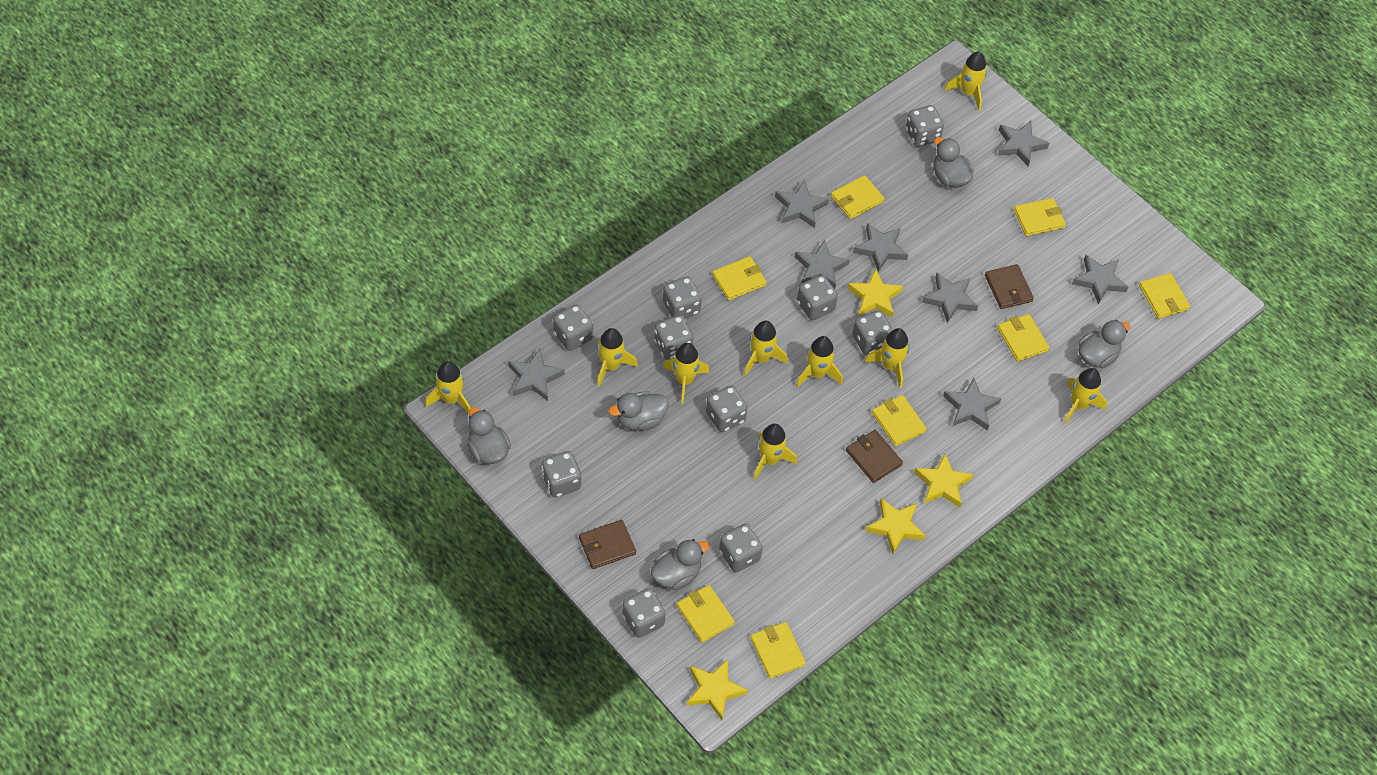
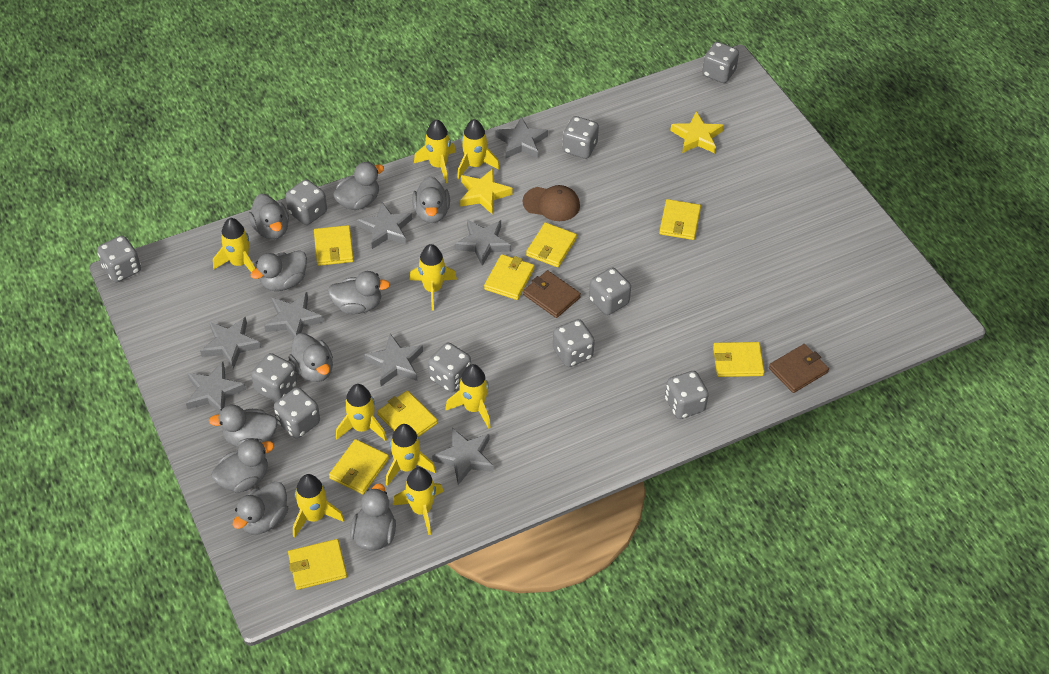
brown cap: 0 -> 1
brown wallet: 3 -> 2
grey duck: 5 -> 10
yellow star: 4 -> 2

